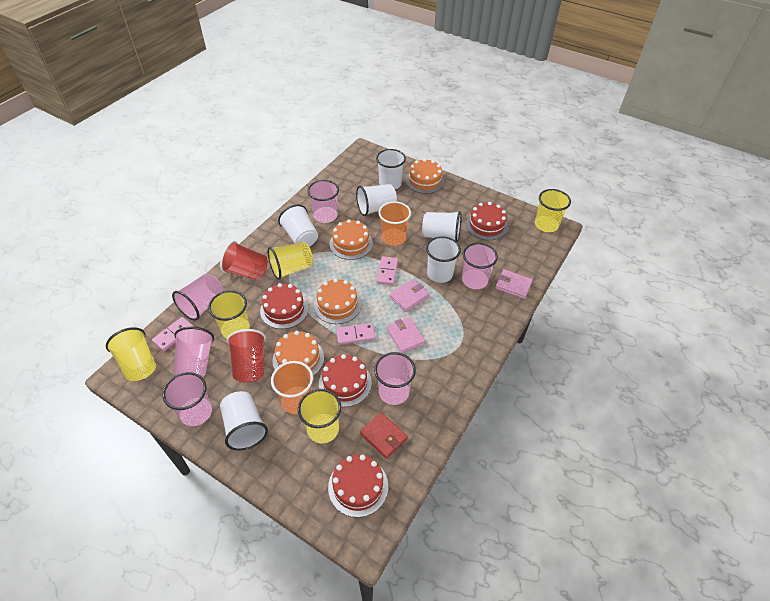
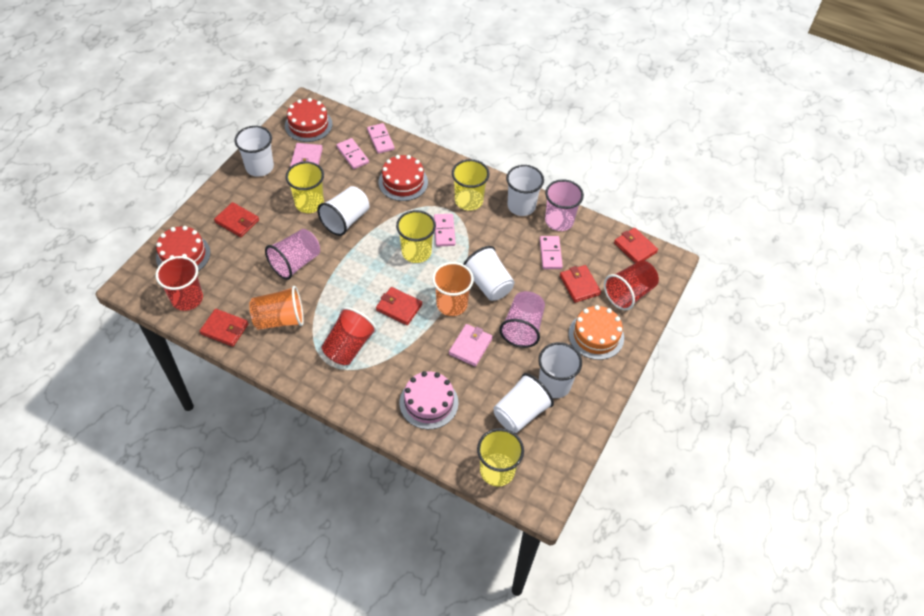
orange cake: 4 -> 1
pink cake: 0 -> 1
pink cup: 6 -> 3
pink domino: 3 -> 4
pink wallet: 3 -> 2
red cake: 4 -> 3
red cup: 2 -> 3
red wallet: 1 -> 5
yellow cup: 5 -> 4

